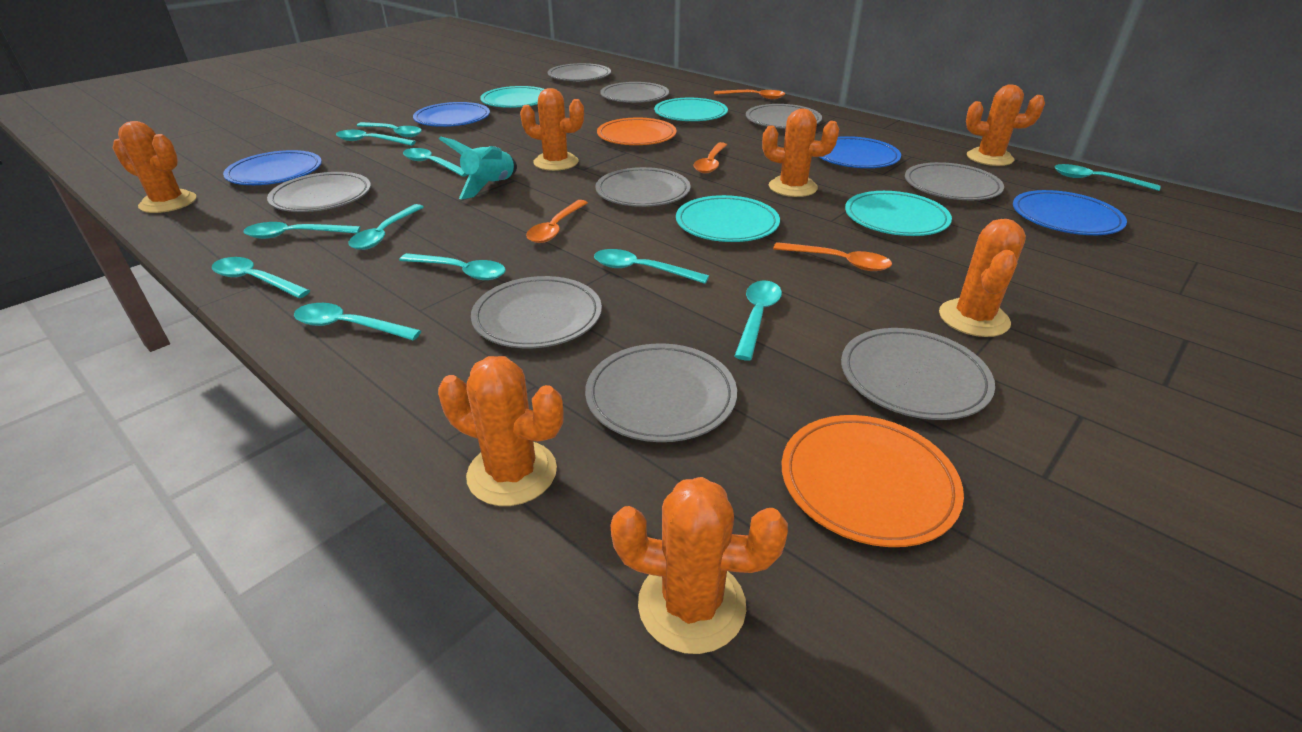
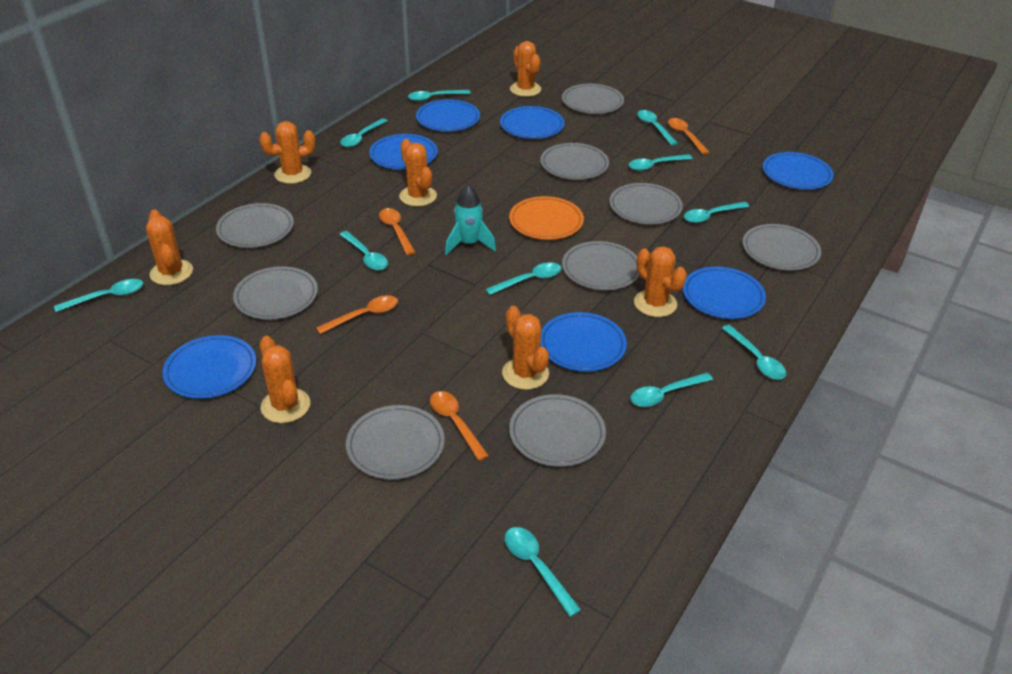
blue plate: 4 -> 7
orange plate: 2 -> 1
turquoise plate: 4 -> 0

